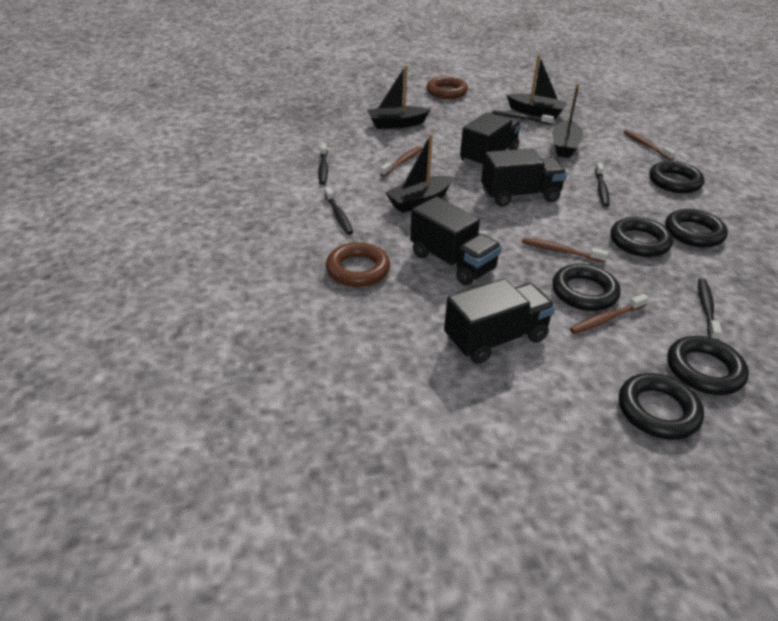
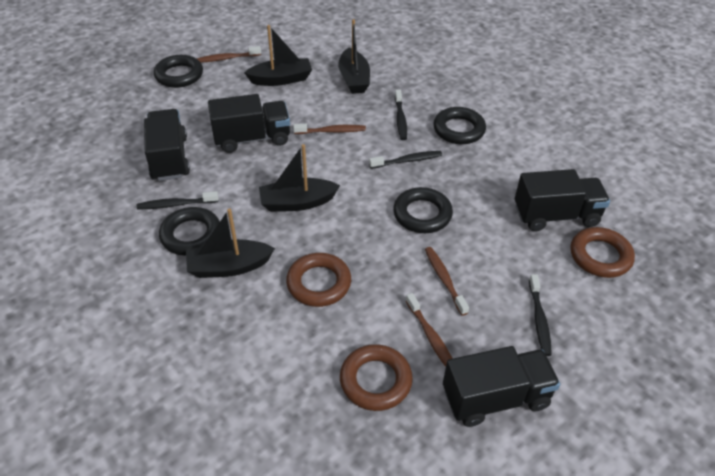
black ring: 6 -> 4
black toothbrush: 5 -> 4
brown ring: 2 -> 3

